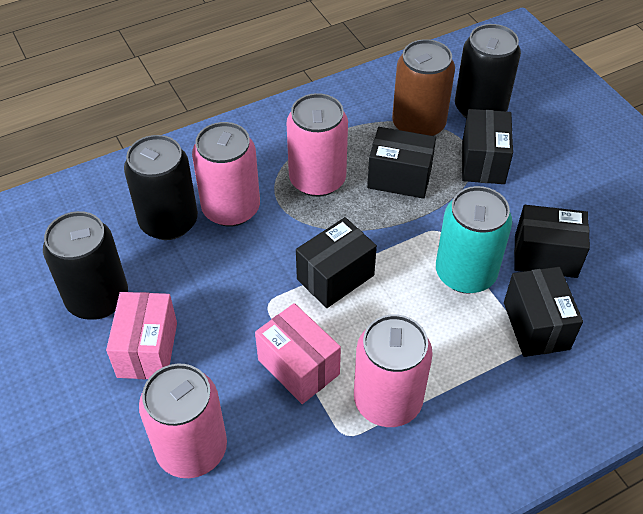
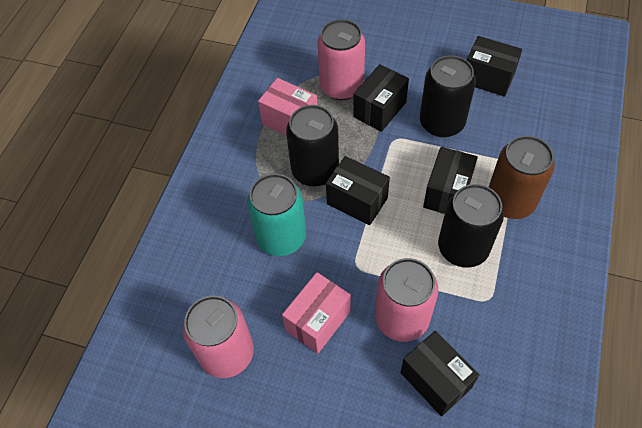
pink can: 4 -> 3

